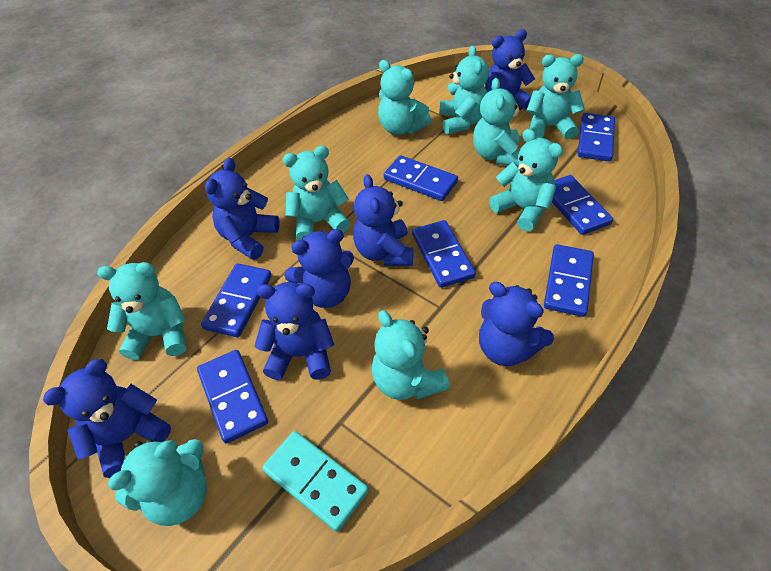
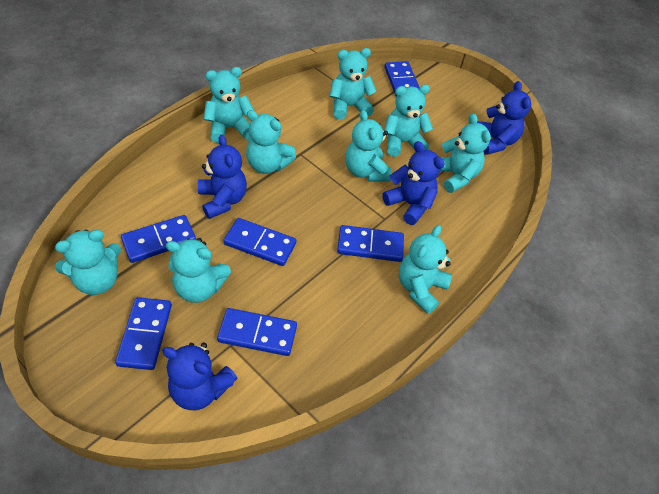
blue domino: 7 -> 6
blue teddy bear: 7 -> 4
turquoise domino: 1 -> 0

